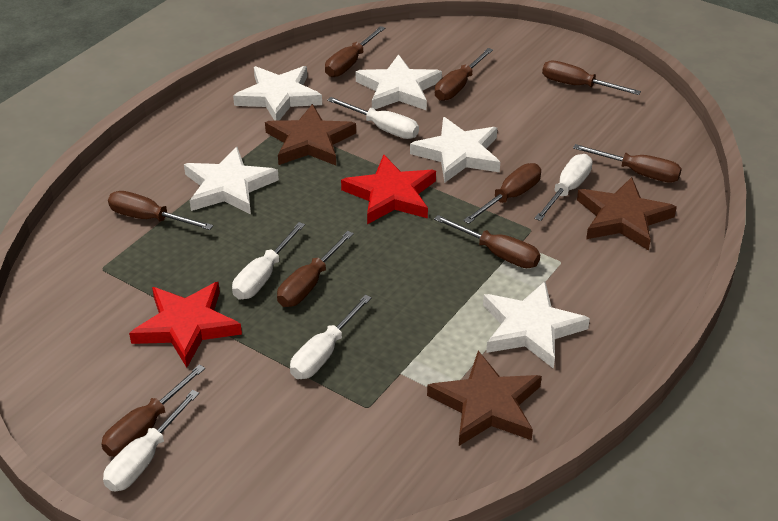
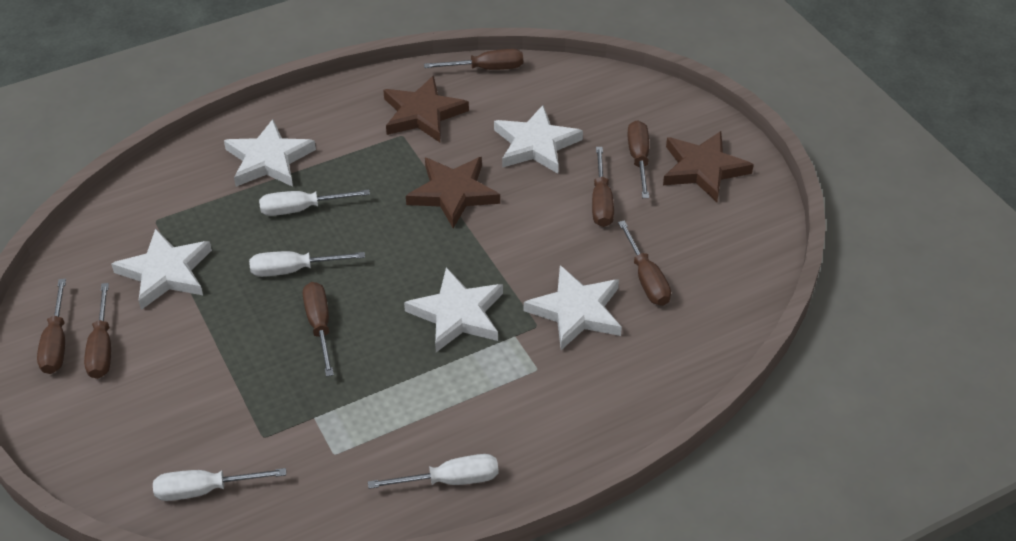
brown screwdriver: 9 -> 7
red star: 2 -> 0
white screwdriver: 5 -> 4

